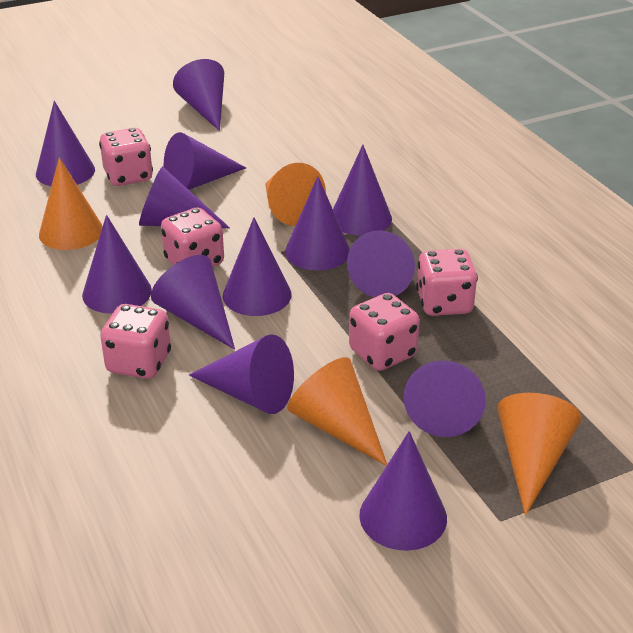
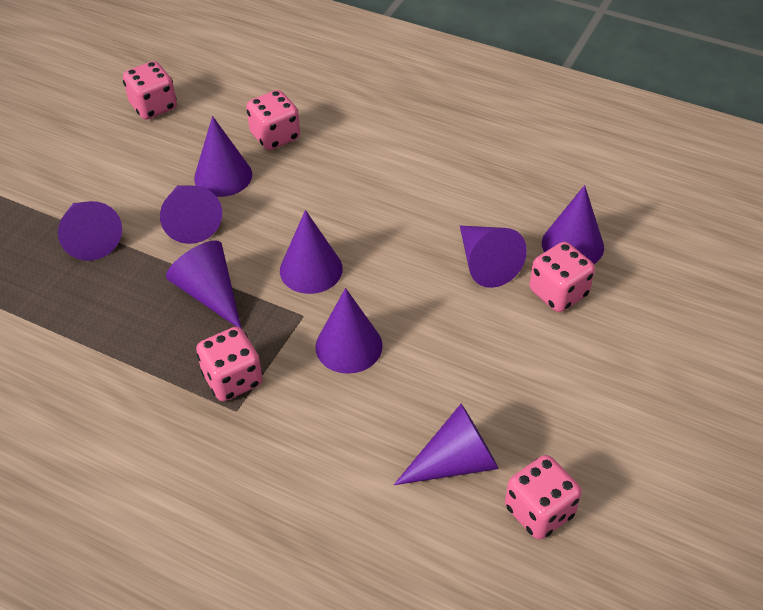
orange cone: 4 -> 0
purple cone: 13 -> 9

